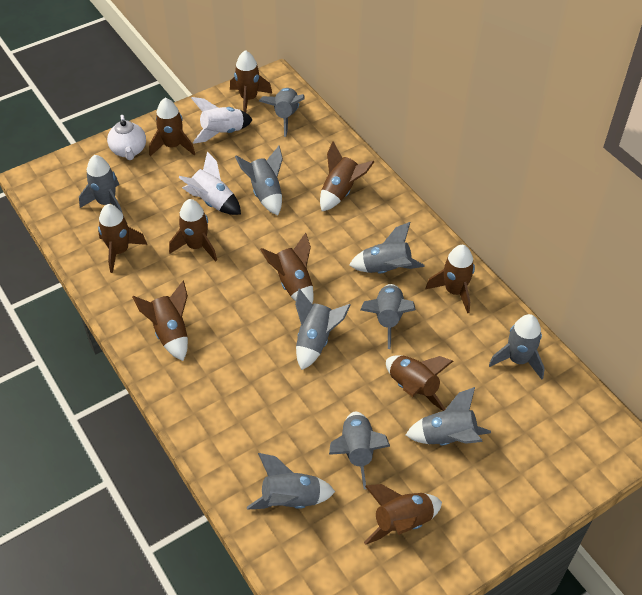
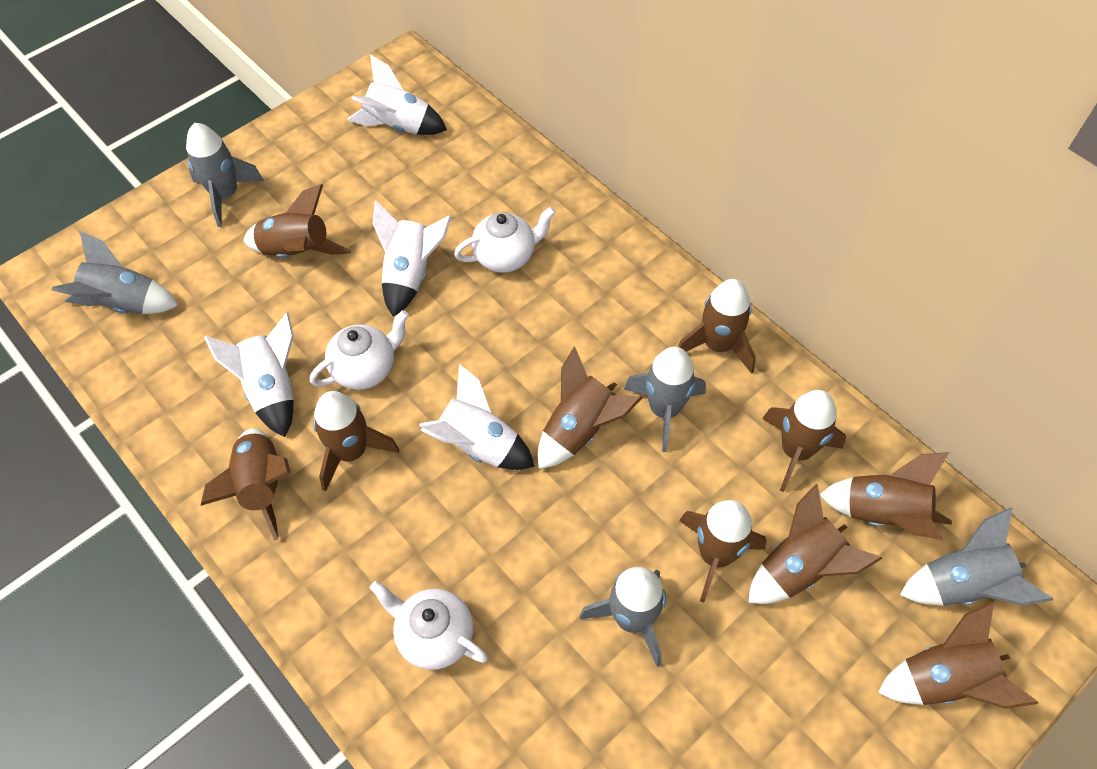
grey rocket: 10 -> 5
white rocket: 2 -> 4
white teapot: 1 -> 3

